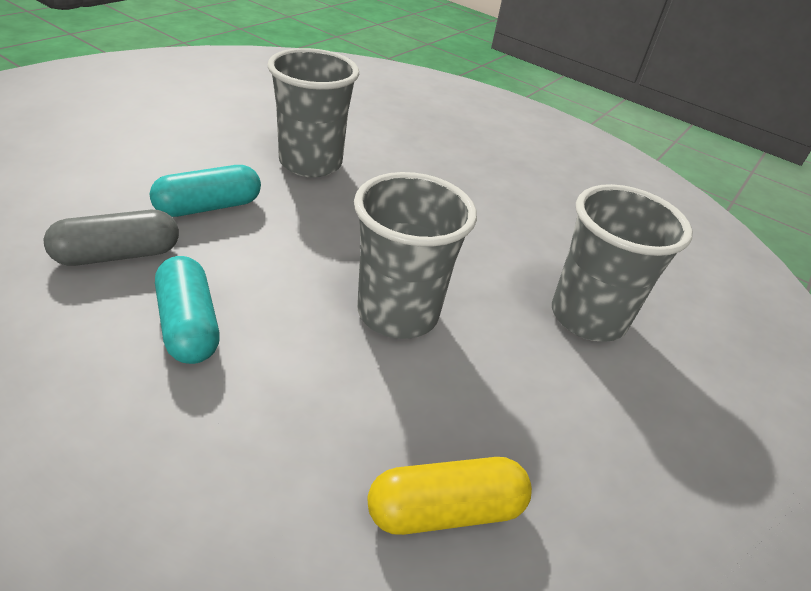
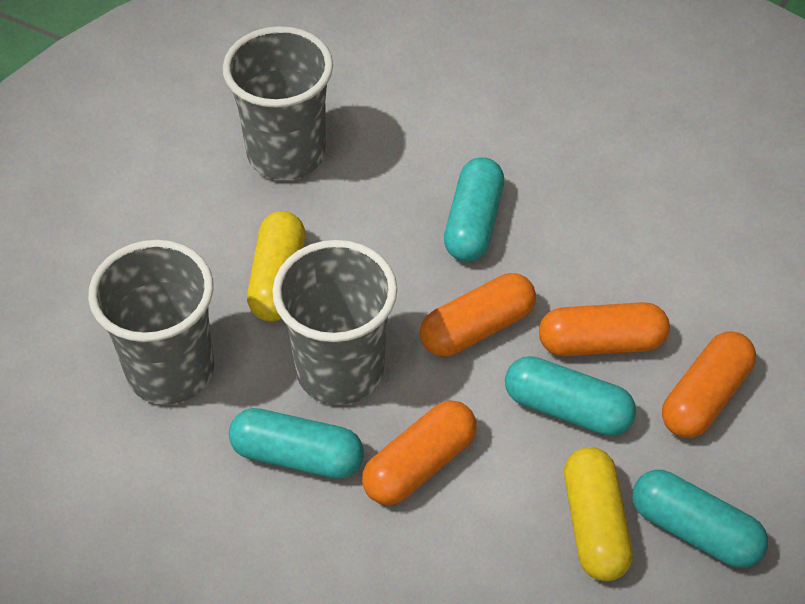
grey capsule: 1 -> 0
orange capsule: 0 -> 4
turquoise capsule: 2 -> 4
yellow capsule: 1 -> 2

